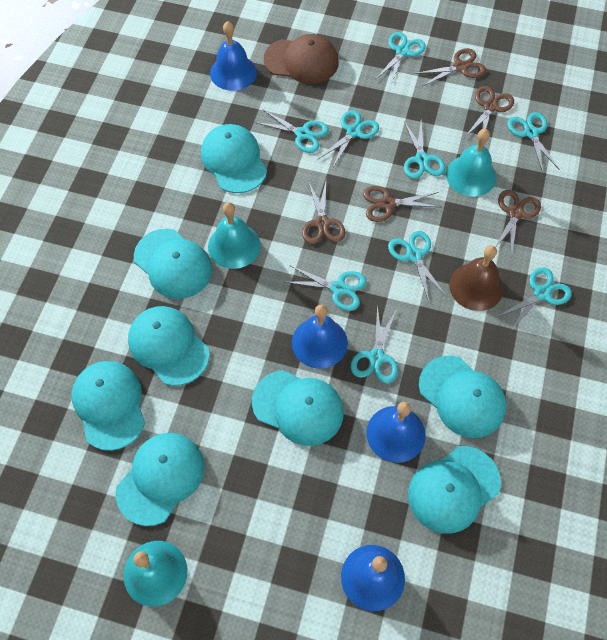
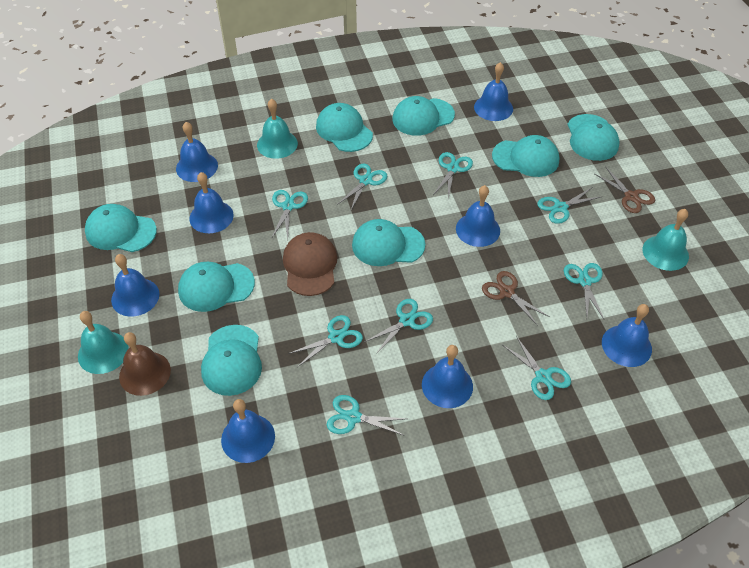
blue bell: 4 -> 8
brown scissors: 5 -> 2

